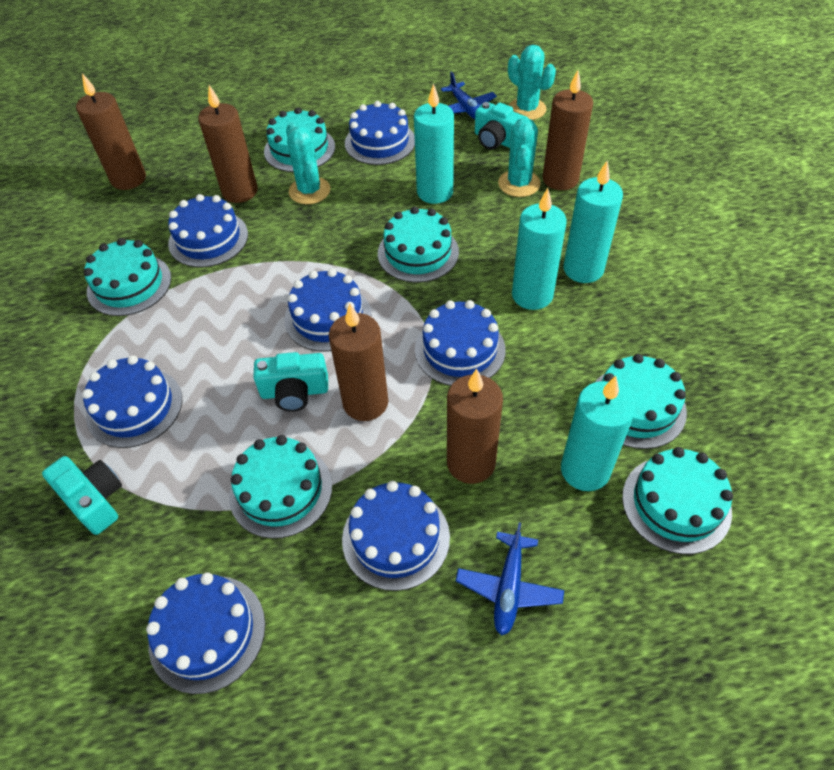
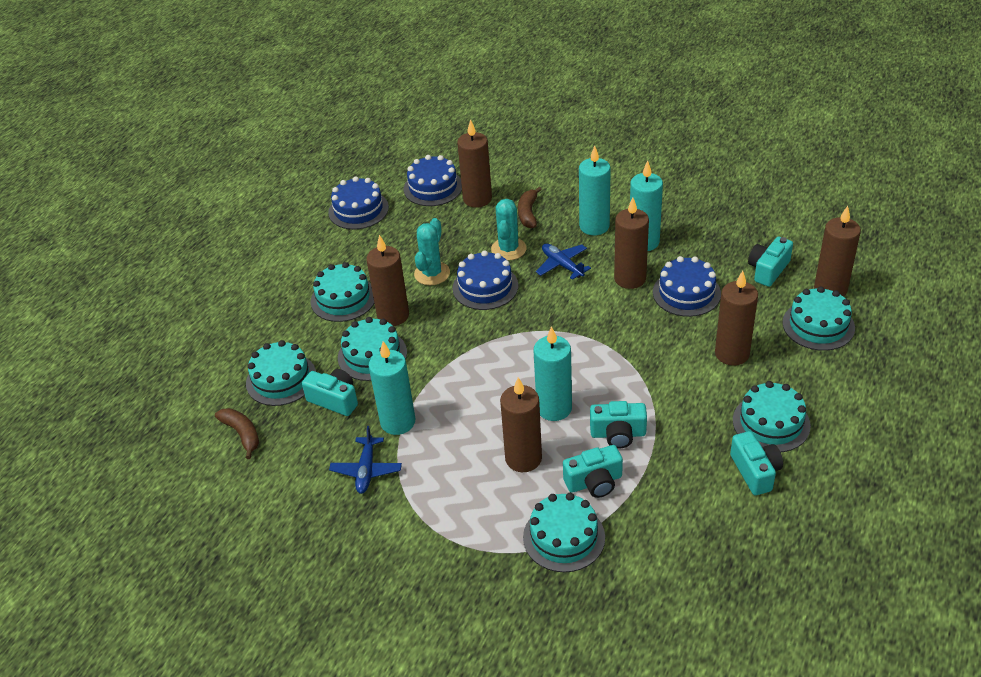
blue cake: 7 -> 4
brown banana: 0 -> 2
brown candle: 5 -> 6
turquoise cactus: 3 -> 2
turquoise camera: 3 -> 5

